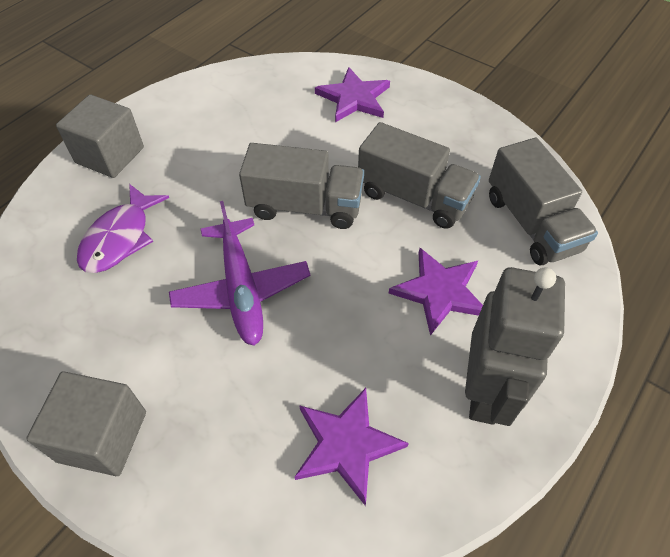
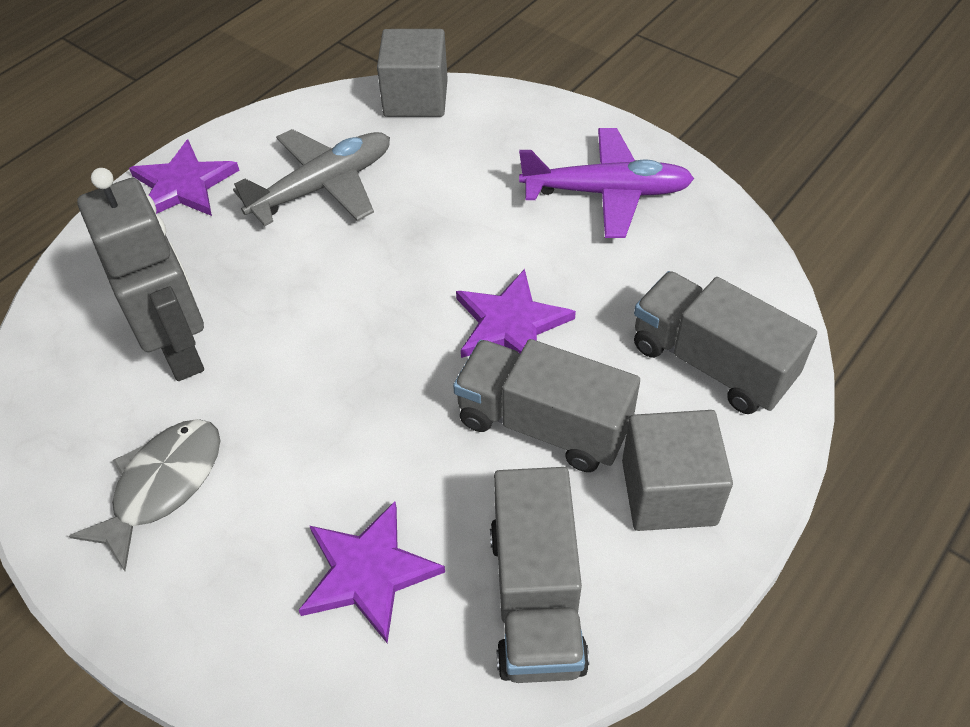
grey fish: 0 -> 1
grey plane: 0 -> 1
purple fish: 1 -> 0

